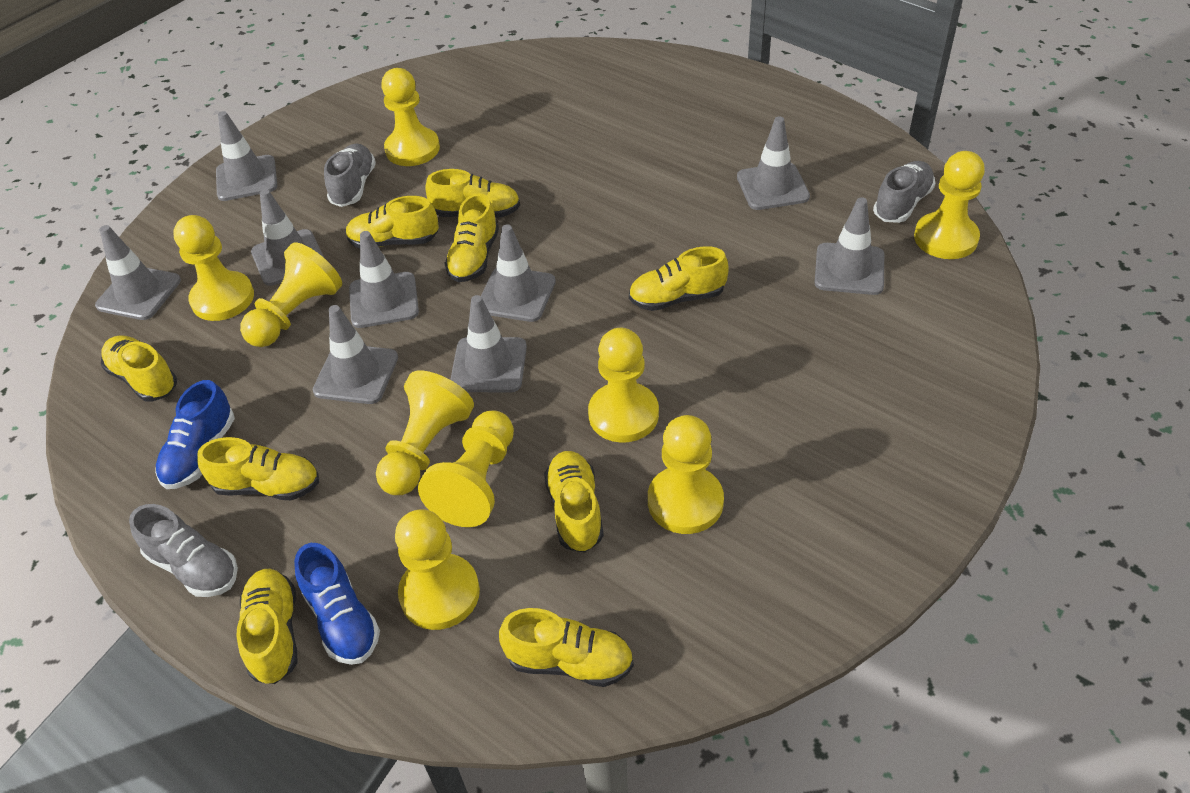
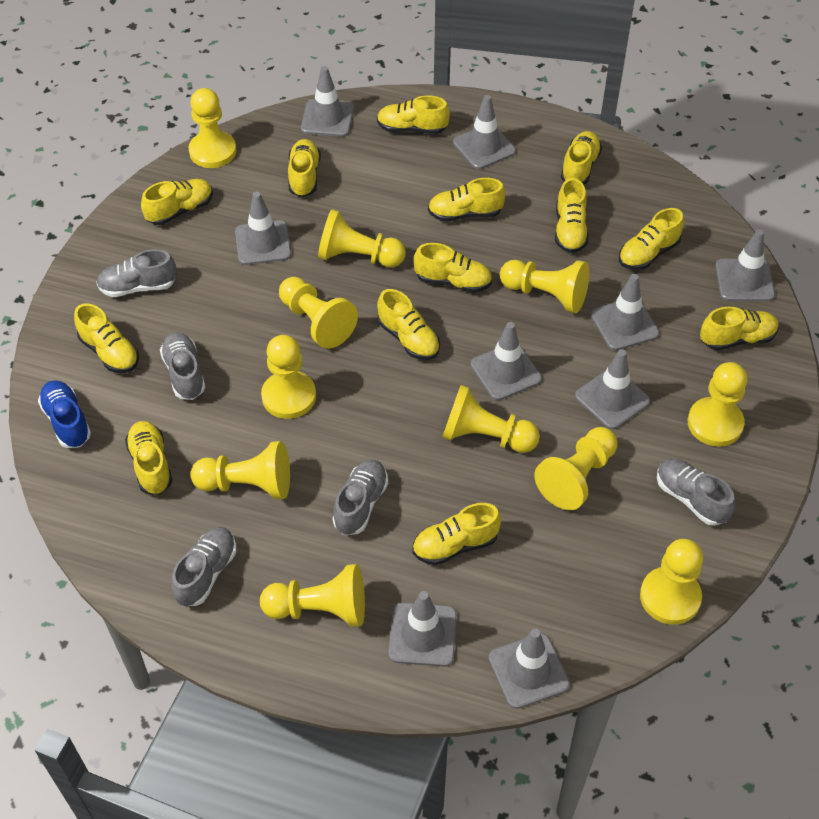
blue shoe: 2 -> 1
grey shoe: 3 -> 5
yellow pawn: 9 -> 11
yellow shoe: 9 -> 13

